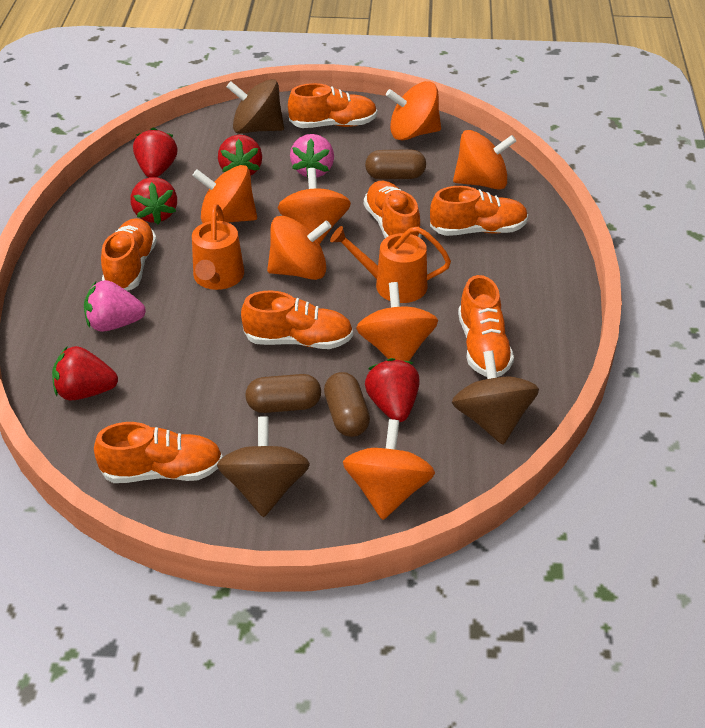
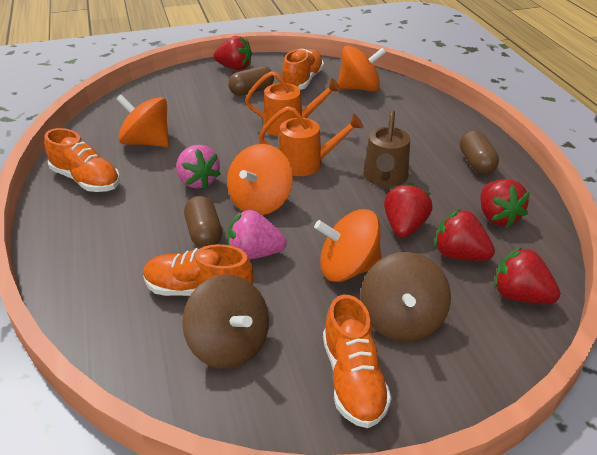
brown spinning top: 3 -> 2
brown watering can: 0 -> 1
orange shoe: 7 -> 4
orange spinning top: 7 -> 4

